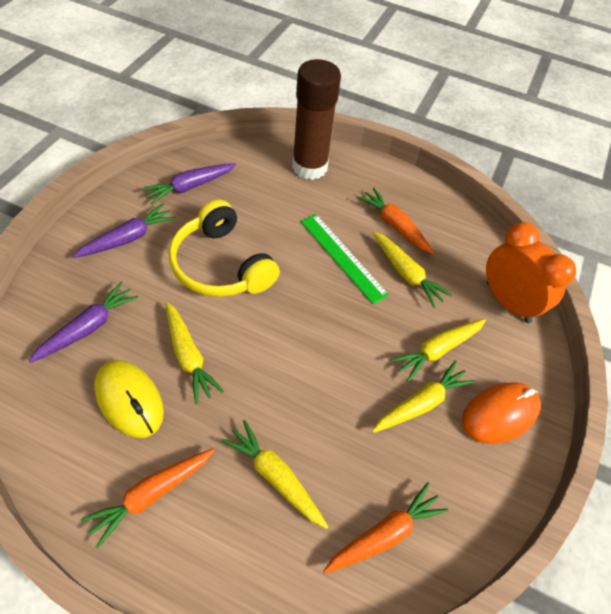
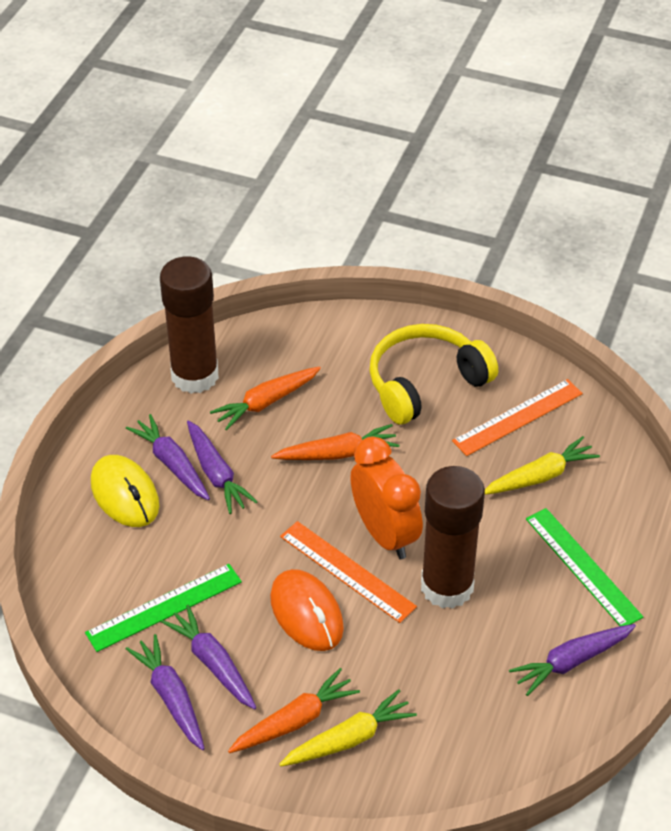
brown glue stick: 1 -> 2
green ruler: 1 -> 2
orange ruler: 0 -> 2
purple carrot: 3 -> 5
yellow carrot: 5 -> 2

